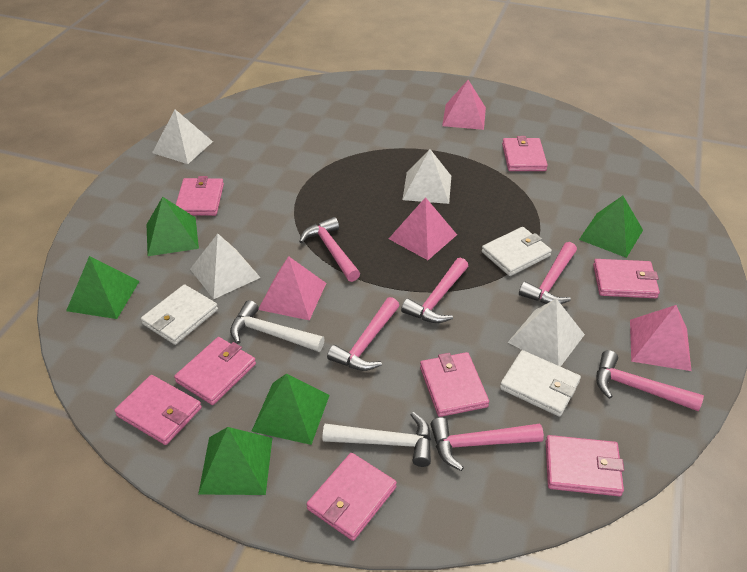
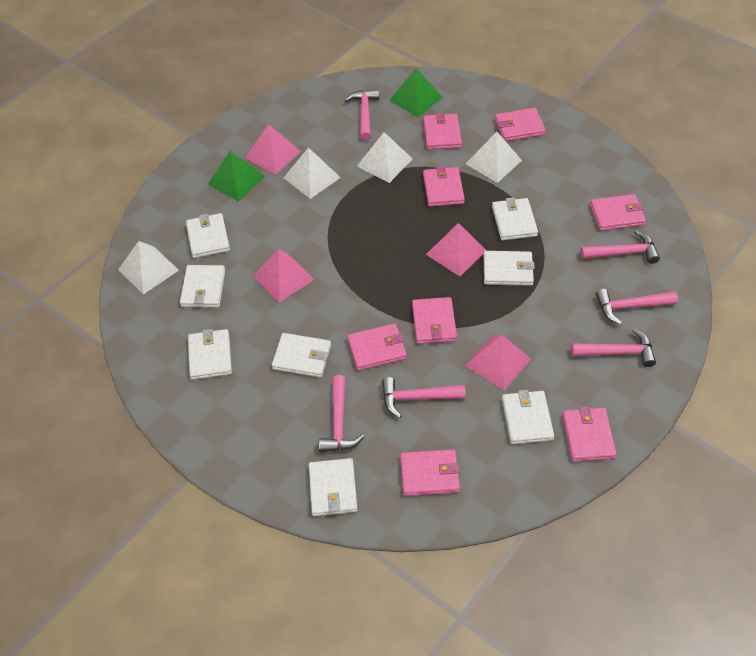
green pyramid: 5 -> 2
white hammer: 2 -> 0
white wallet: 3 -> 8

